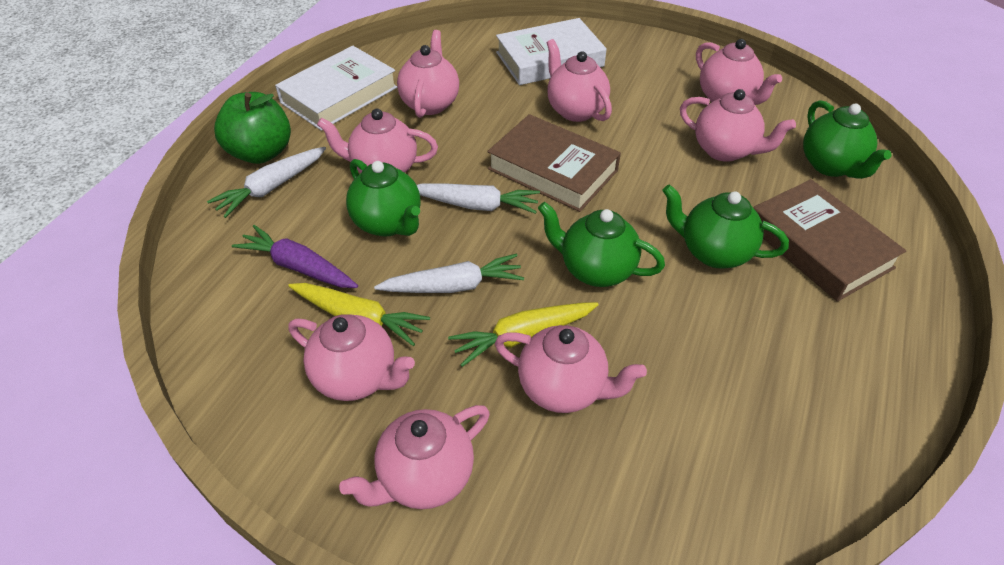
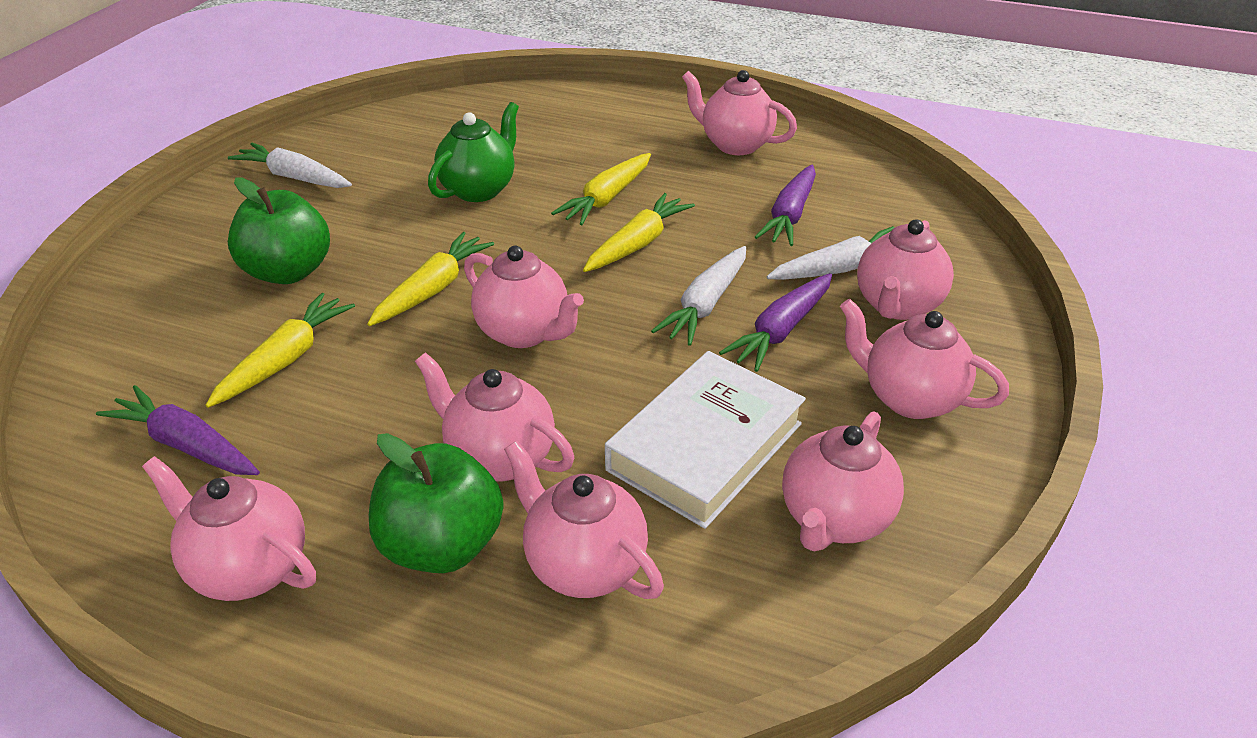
brown book: 2 -> 0
green apple: 1 -> 2
green teapot: 4 -> 1
purple carrot: 1 -> 3
white book: 2 -> 1
yellow carrot: 2 -> 4

